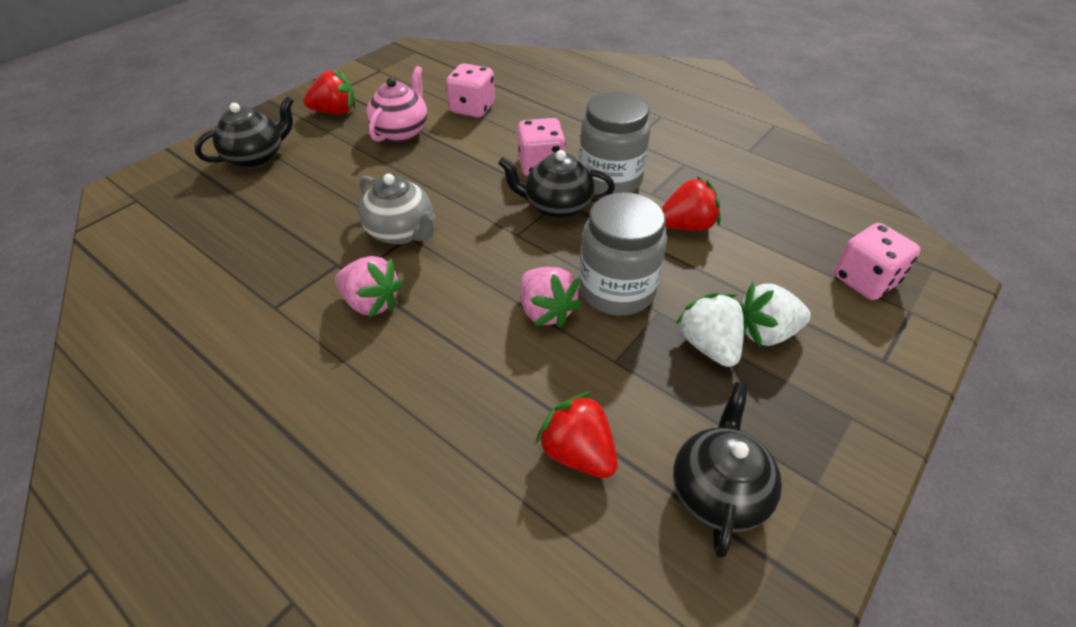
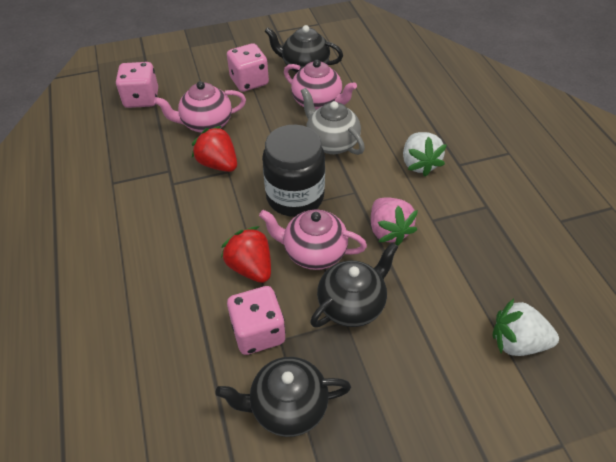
black jar: 0 -> 1
grey jar: 2 -> 0
pink strawberry: 2 -> 1
pink teapot: 1 -> 3
red strawberry: 3 -> 2

